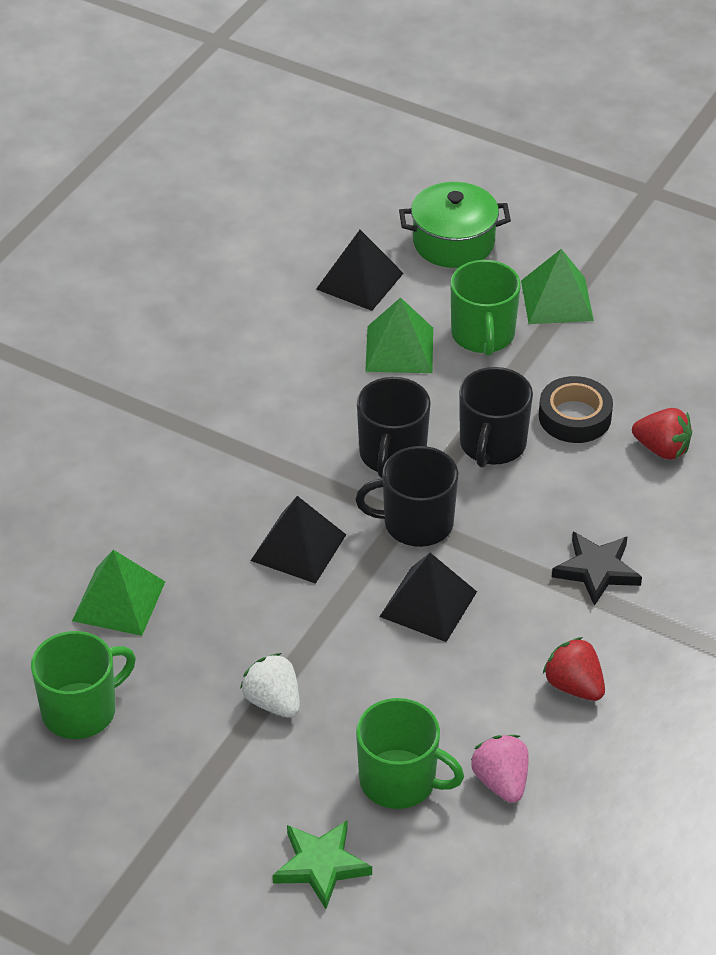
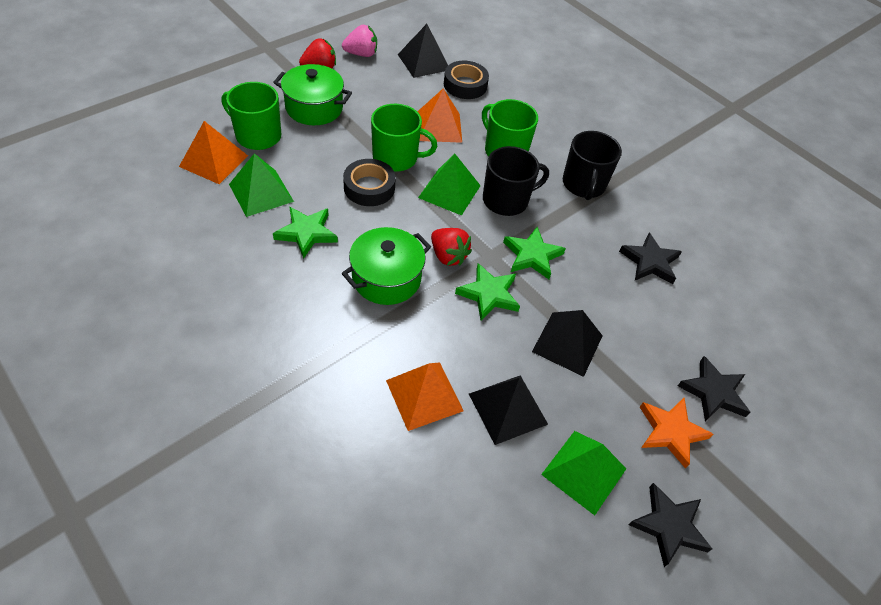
black mug: 3 -> 2
black star: 1 -> 3
black tape: 1 -> 2
green pot: 1 -> 2
green star: 1 -> 3
orange pyramid: 0 -> 3
orange star: 0 -> 1
white strawberry: 1 -> 0

